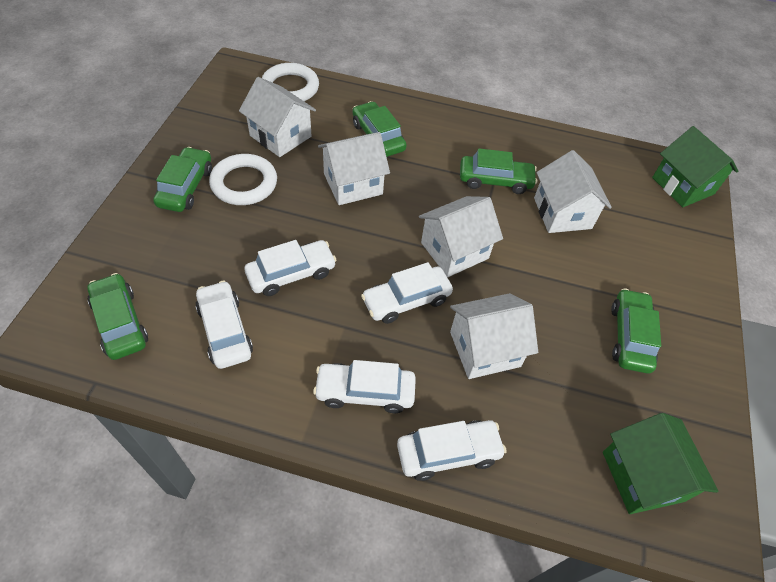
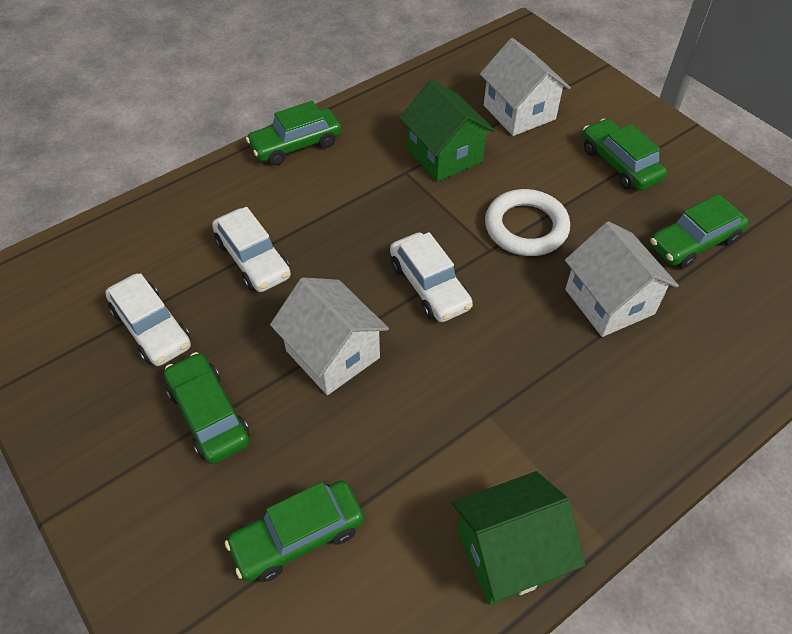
white car: 5 -> 3
white house: 5 -> 3
white ring: 2 -> 1

